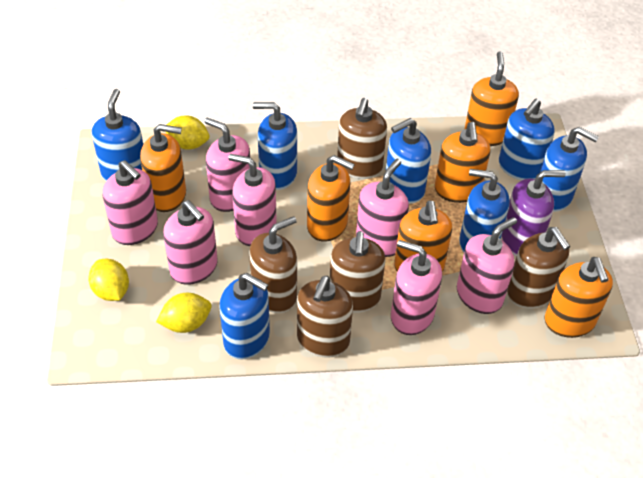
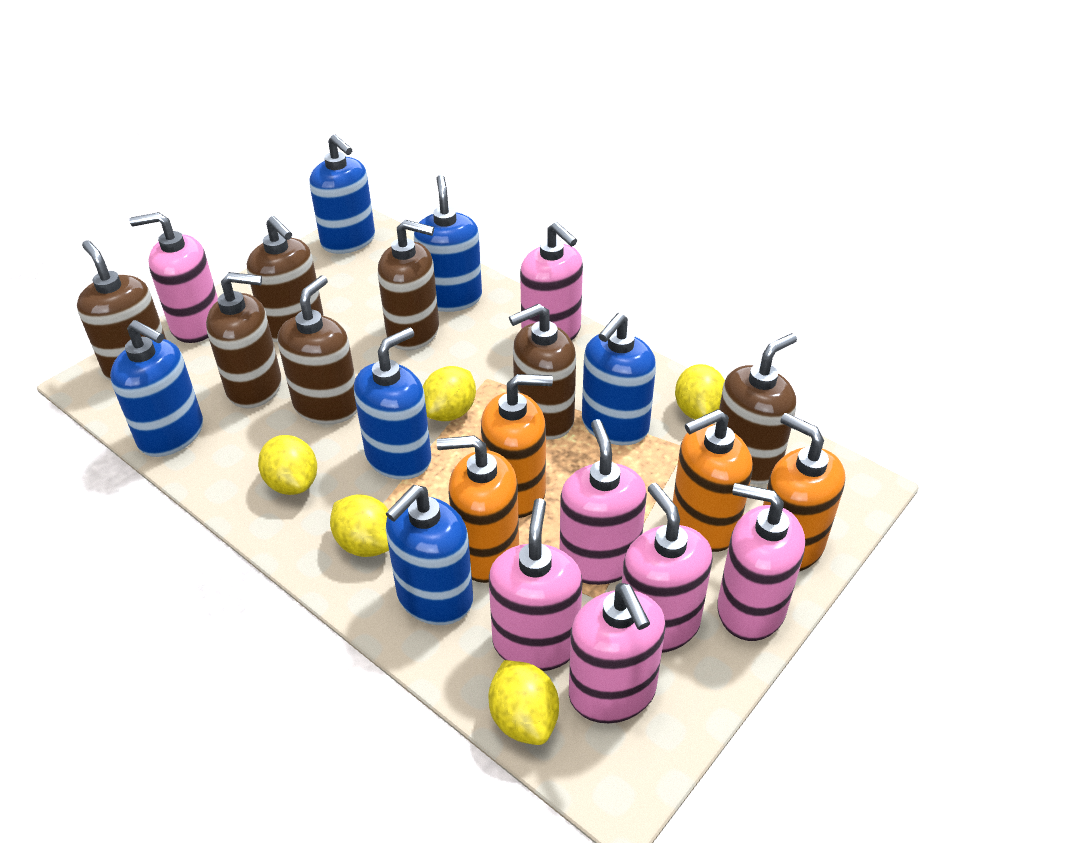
blue soap dispenser: 7 -> 6
brown soap dispenser: 5 -> 7
orange soap dispenser: 6 -> 4
purple soap dispenser: 1 -> 0
yellow lemon: 3 -> 5

